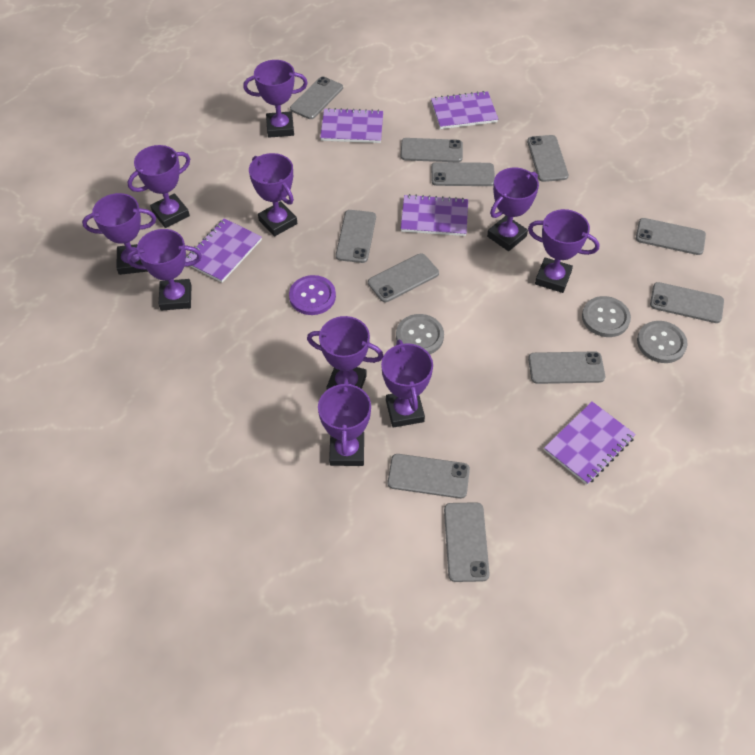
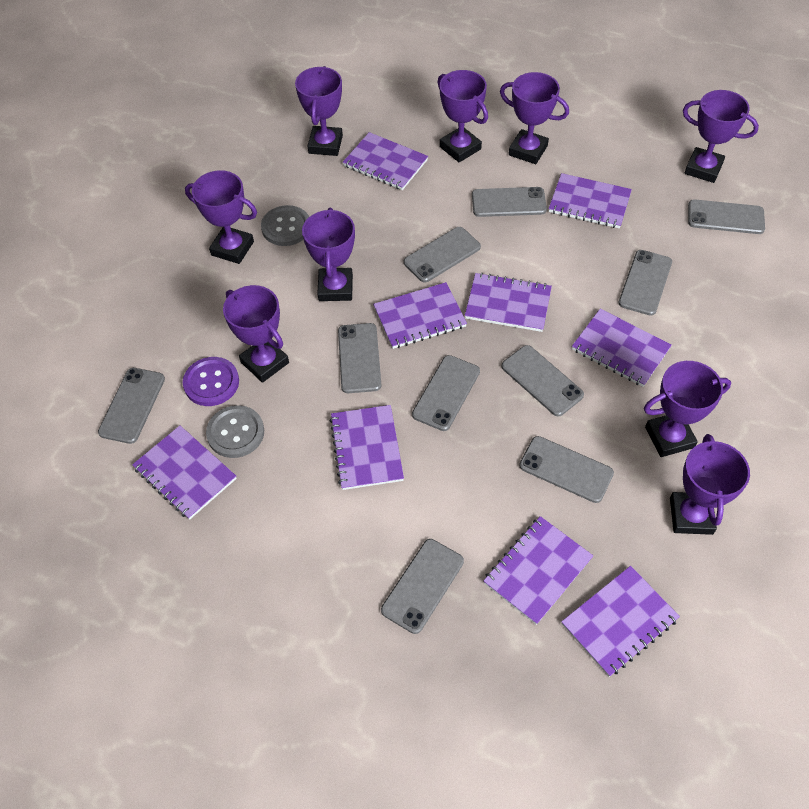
grey button: 3 -> 2
grey phone: 11 -> 10
purple notebook: 5 -> 9
purple trophy: 10 -> 9

